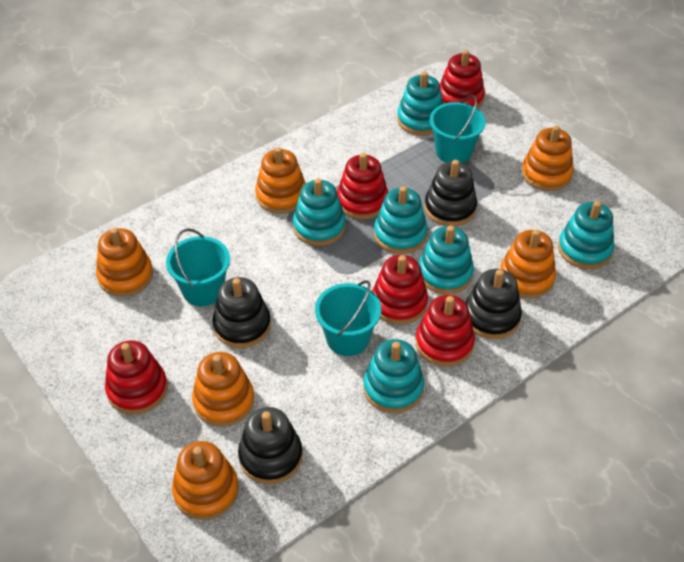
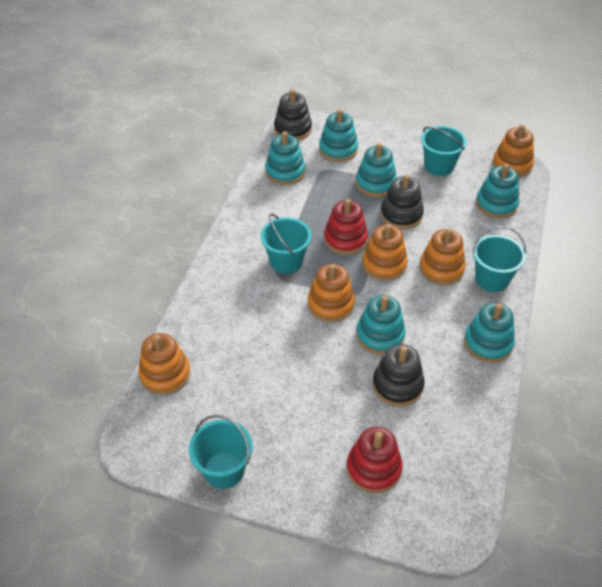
black stacking toy: 4 -> 3
orange stacking toy: 6 -> 5
red stacking toy: 5 -> 2
turquoise bucket: 3 -> 4

